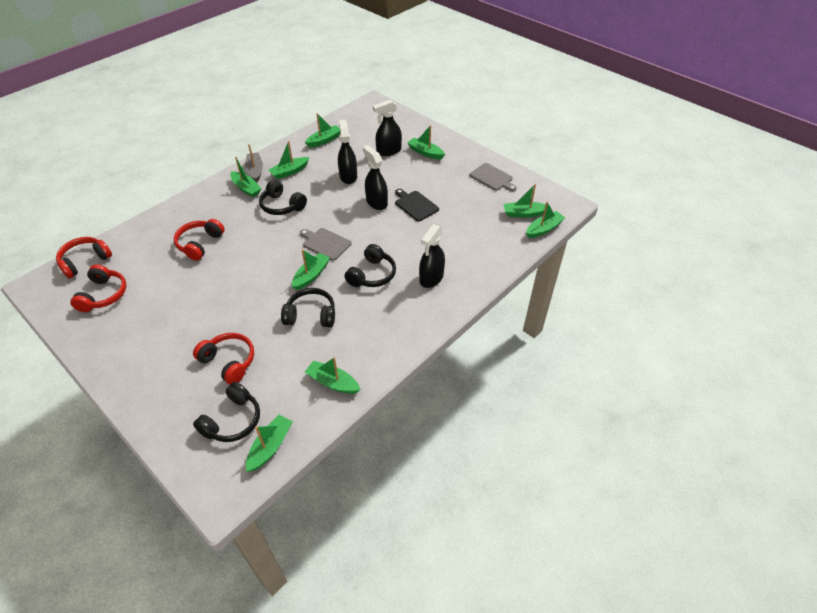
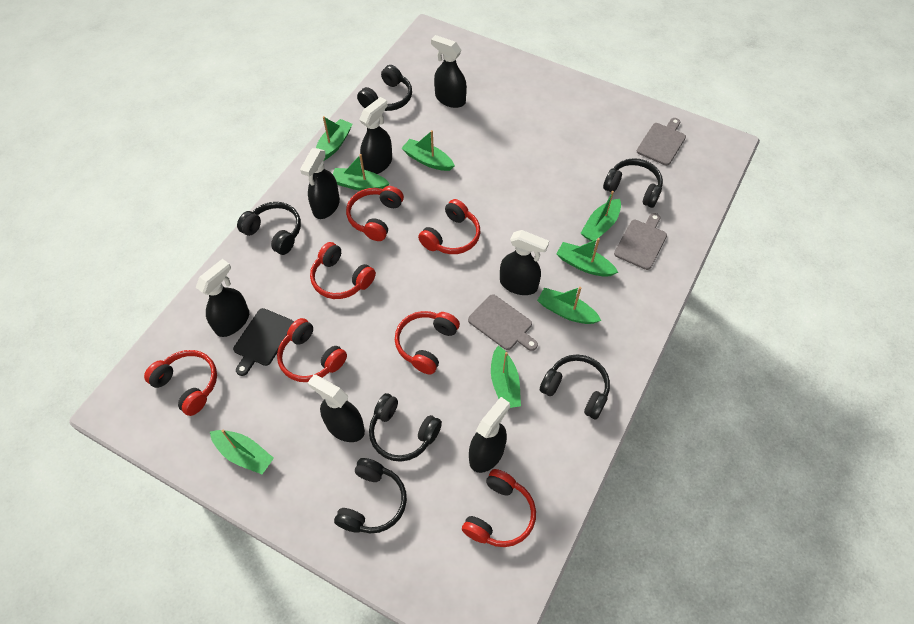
black headphones: 4 -> 6
black spray bottle: 4 -> 7
green boat: 9 -> 8
grey boat: 1 -> 0
grey cutting board: 2 -> 3
red headphones: 4 -> 7

